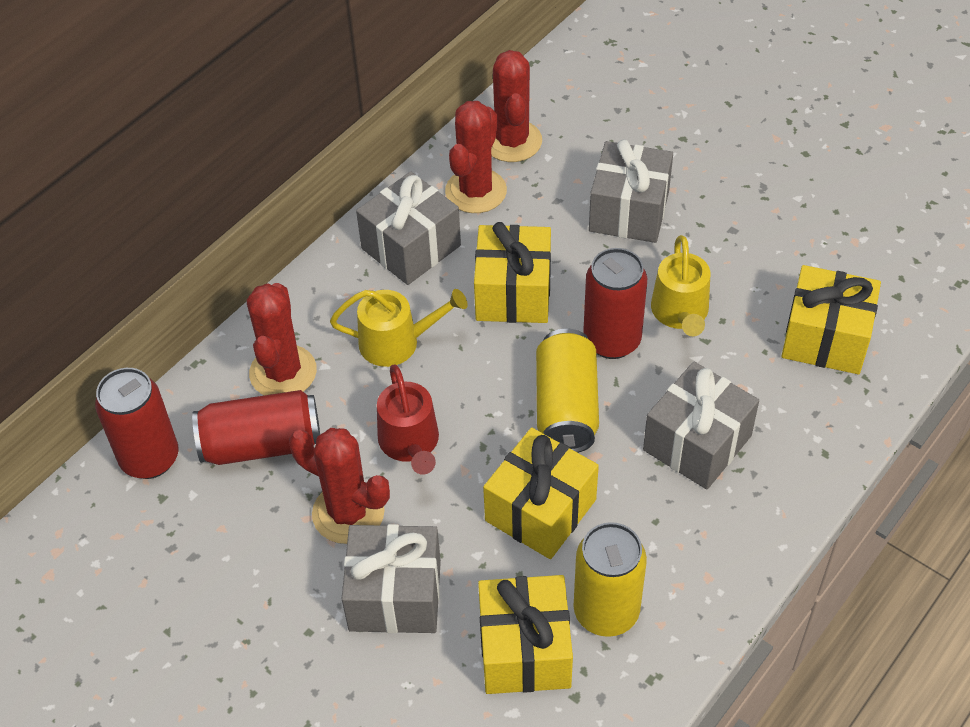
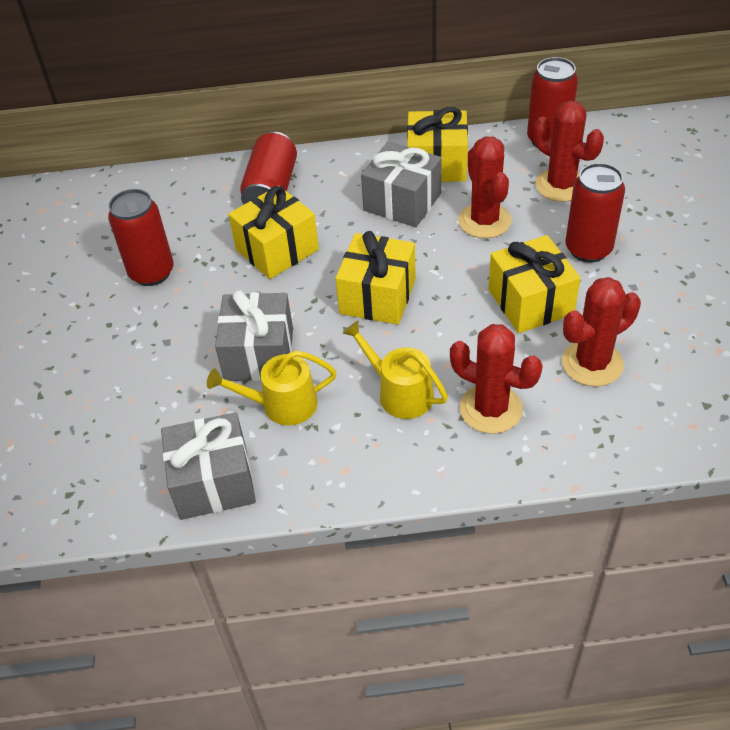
grey gift: 4 -> 3
red can: 3 -> 4
red watering can: 1 -> 0
yellow can: 2 -> 0

